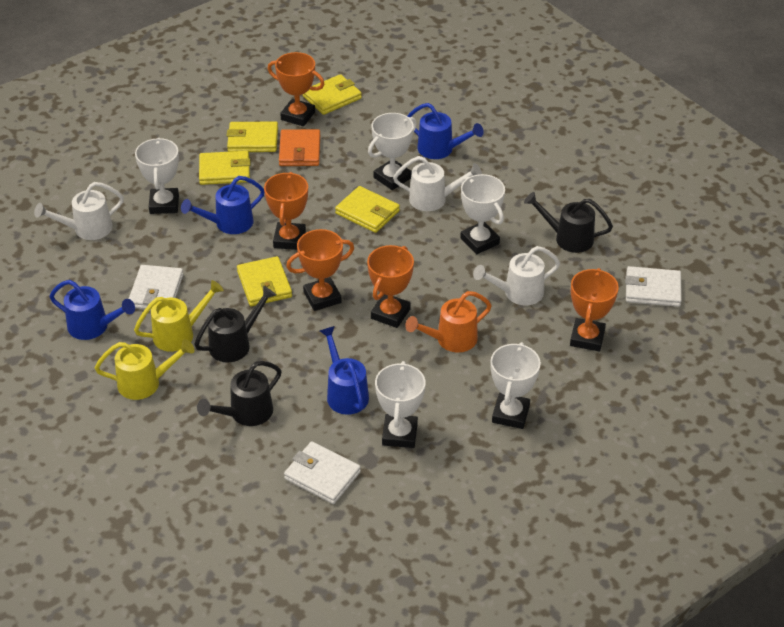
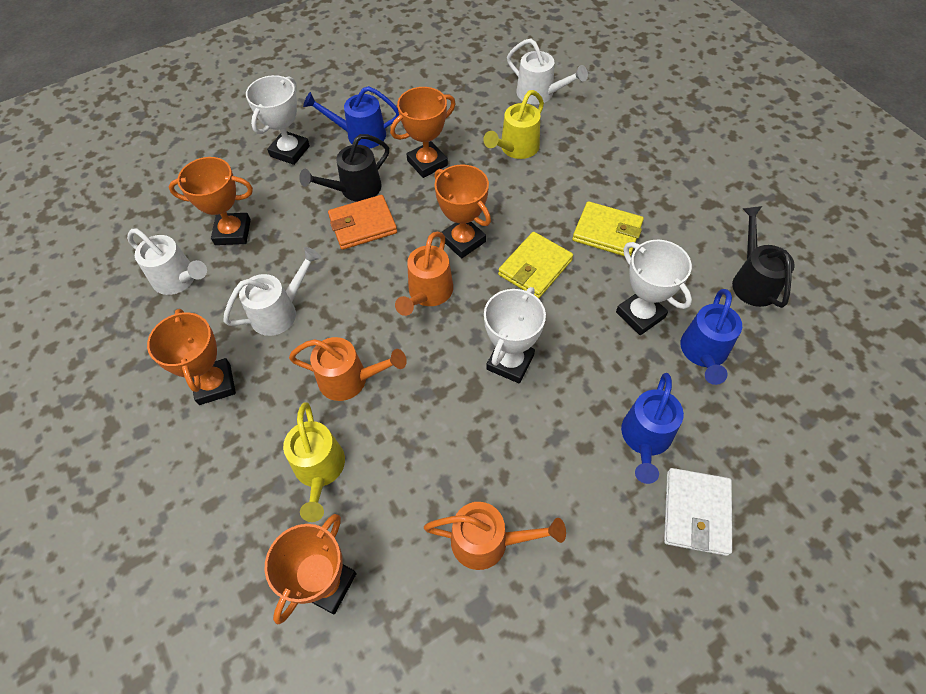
black watering can: 3 -> 2
blue watering can: 4 -> 3
orange watering can: 1 -> 3
white trophy: 5 -> 3
white wallet: 3 -> 1
yellow wallet: 5 -> 2

